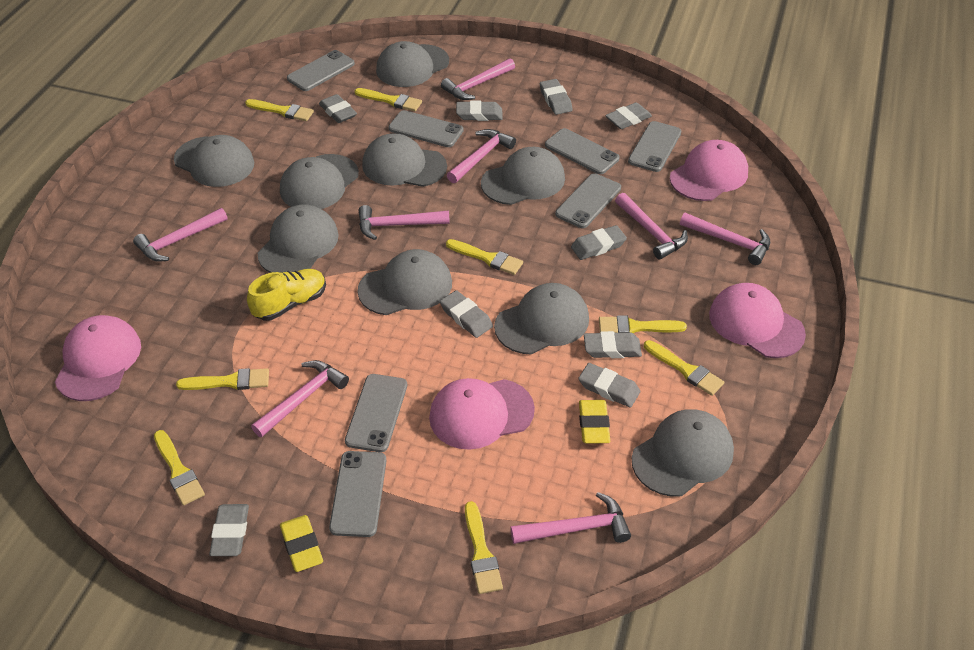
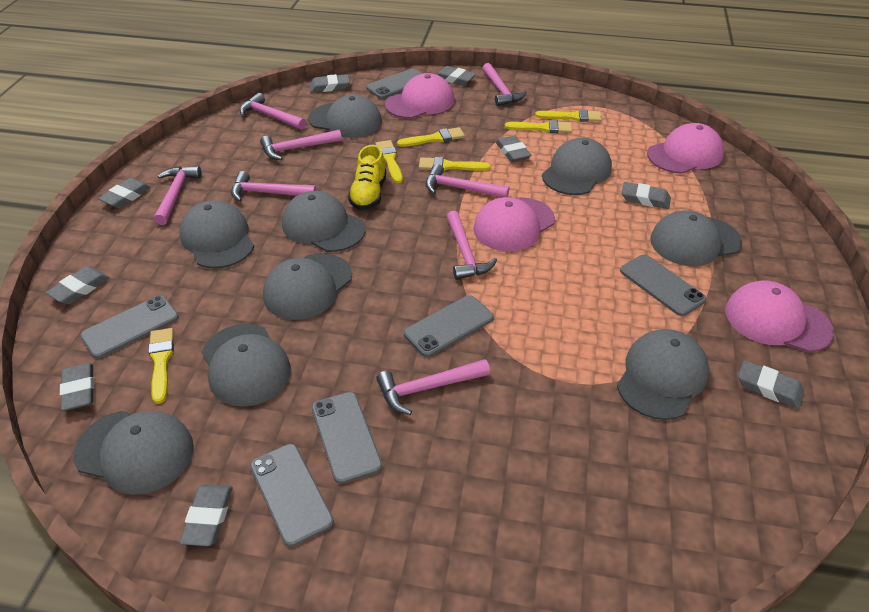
grey phone: 7 -> 6
yellow brush: 8 -> 6
yellow eraser: 2 -> 0

